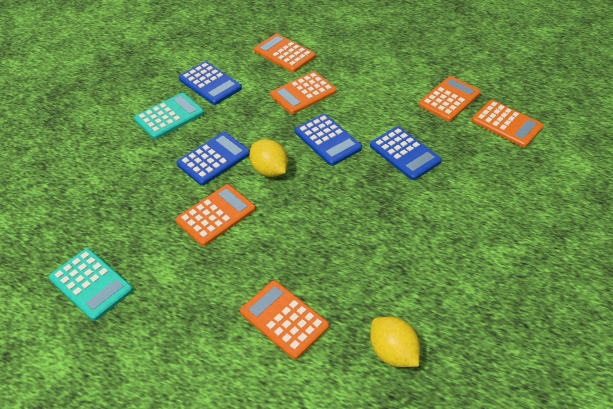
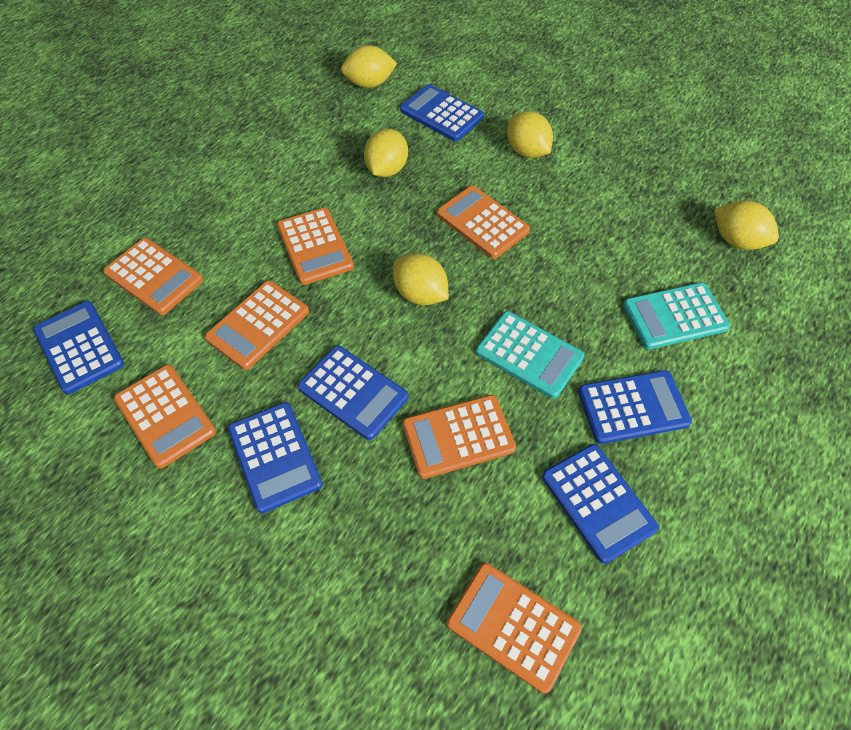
blue calculator: 4 -> 6
orange calculator: 6 -> 7
yellow lemon: 2 -> 5

